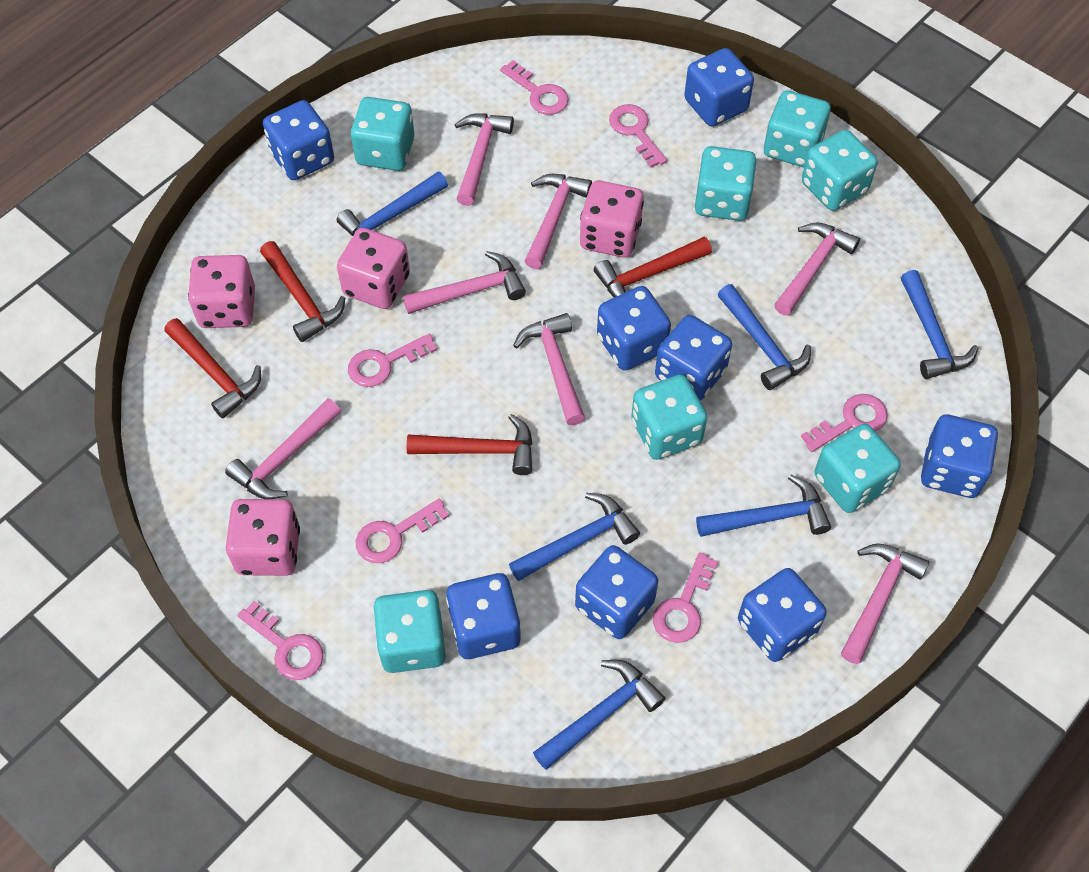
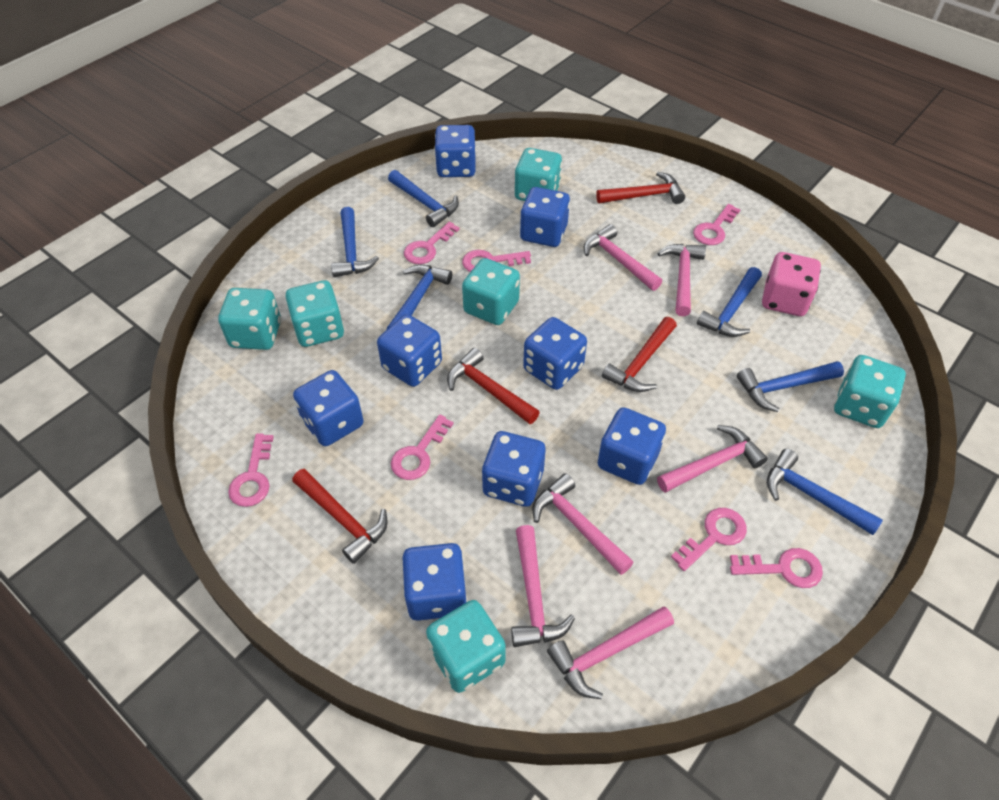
pink dice: 4 -> 1
pink hammer: 7 -> 6
turquoise dice: 7 -> 6

